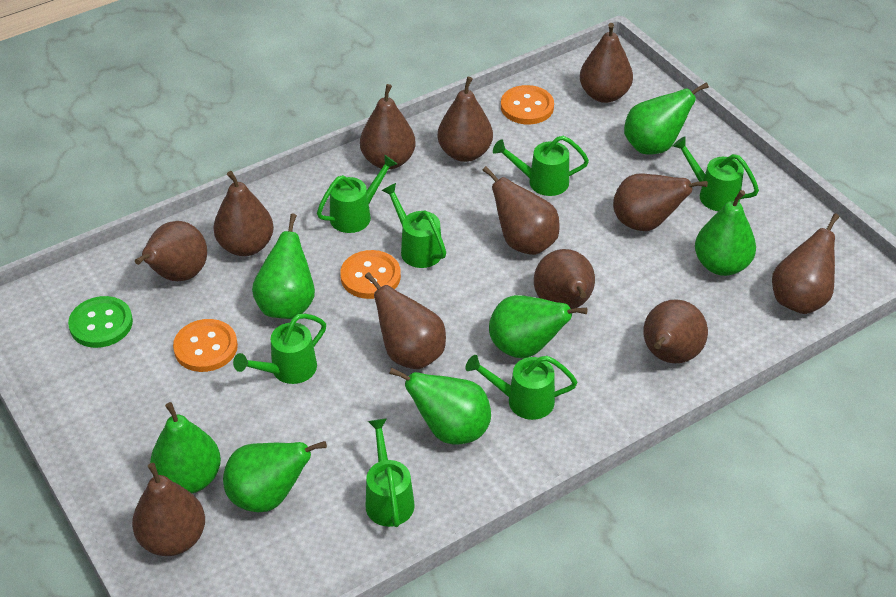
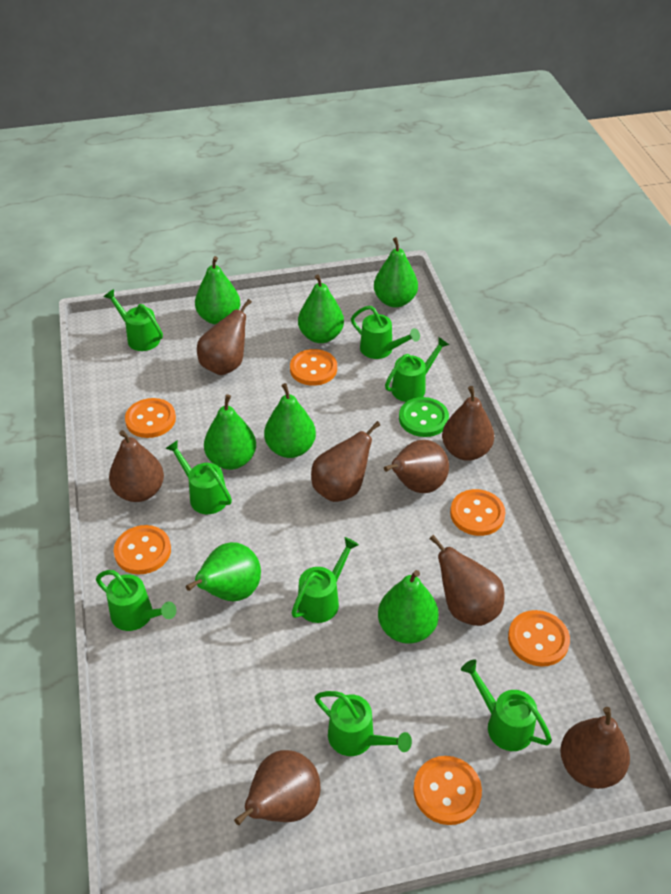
brown pear: 12 -> 8
green watering can: 7 -> 8
orange button: 3 -> 6

